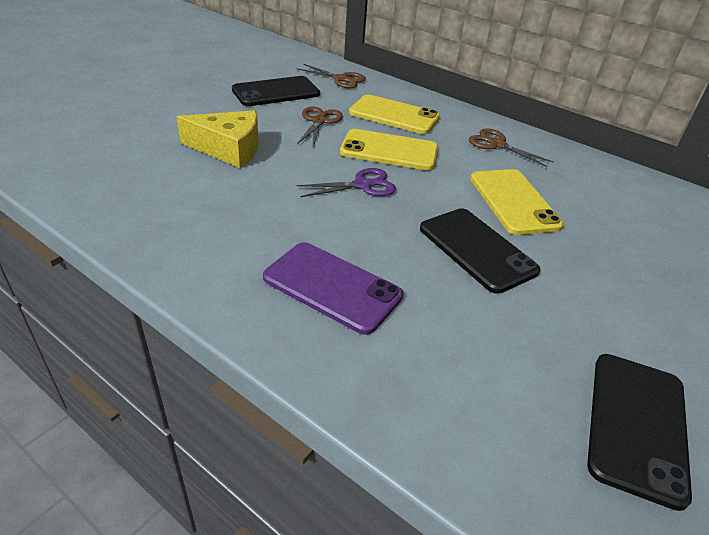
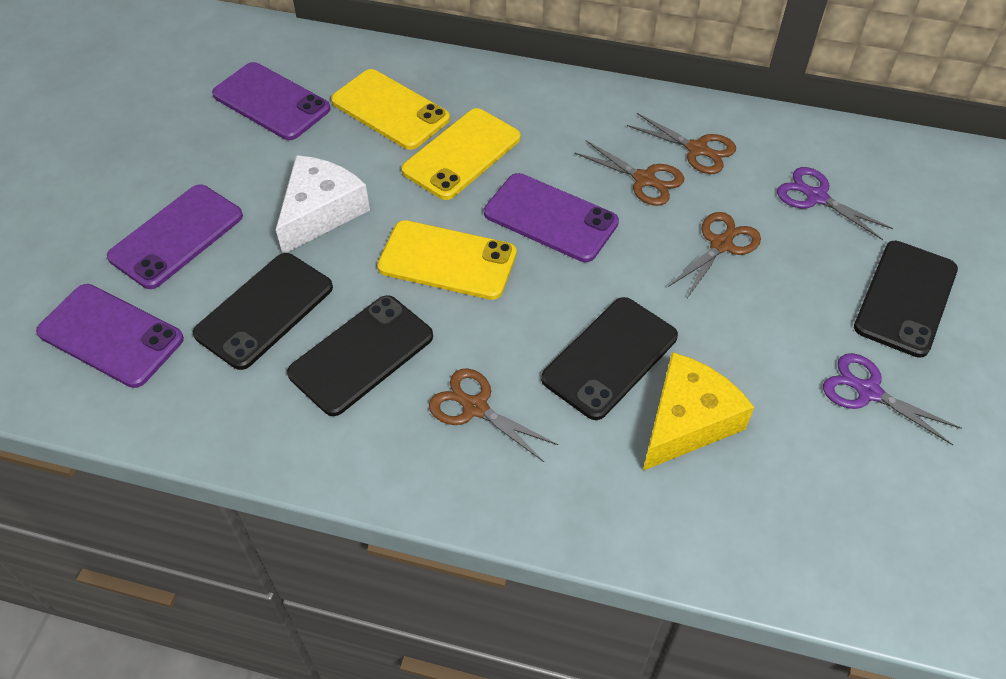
black phone: 3 -> 4
brown scissors: 3 -> 4
purple phone: 1 -> 4
purple scissors: 1 -> 2
white cheese: 0 -> 1

